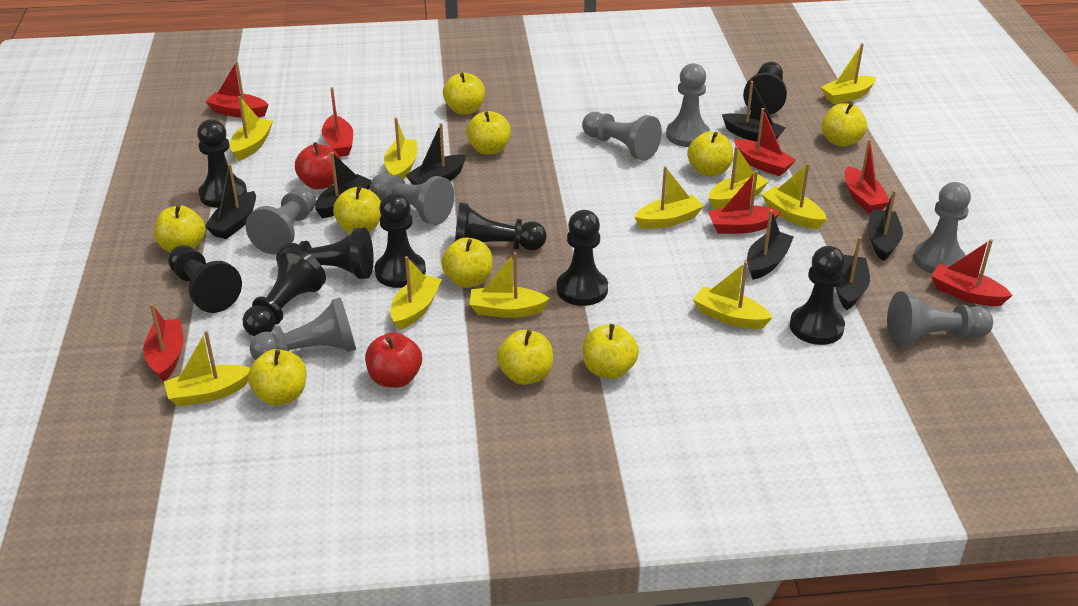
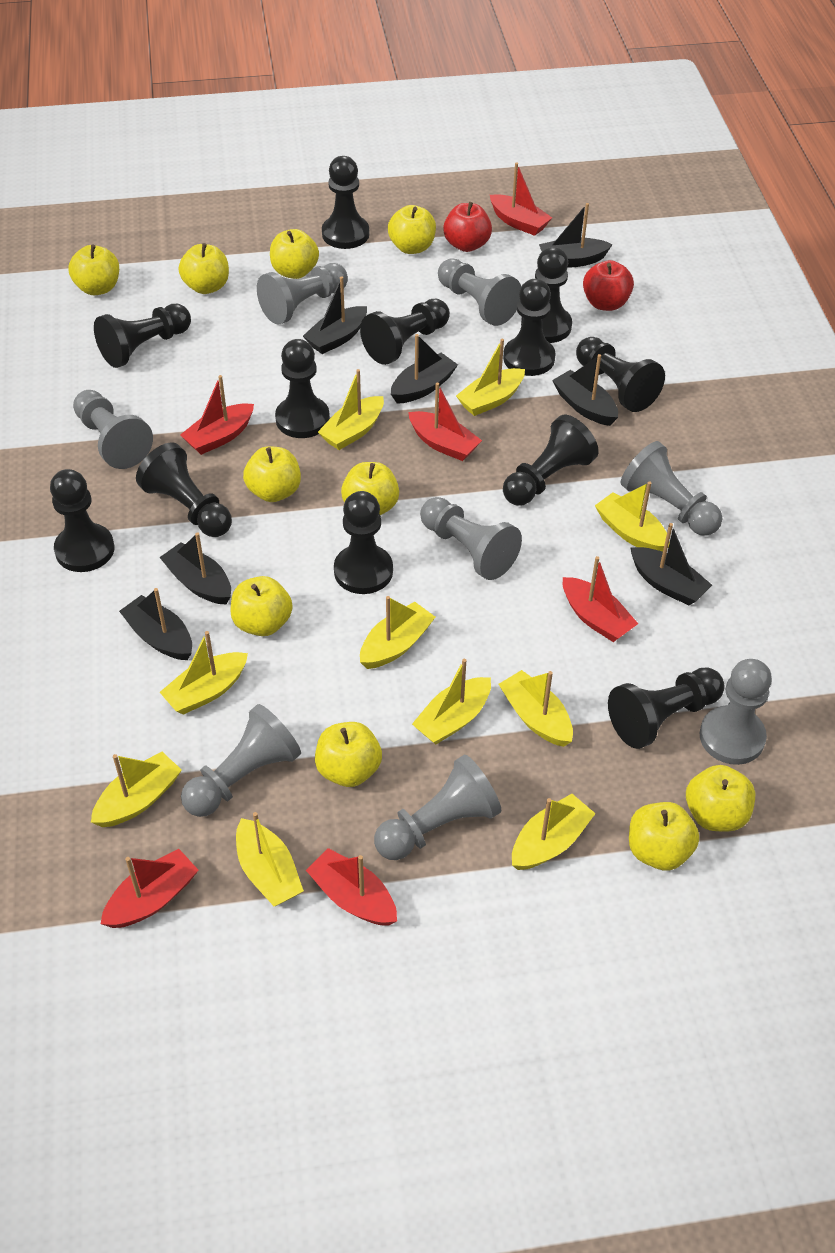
black pawn: 9 -> 12
grey pawn: 7 -> 8
red boat: 7 -> 6

